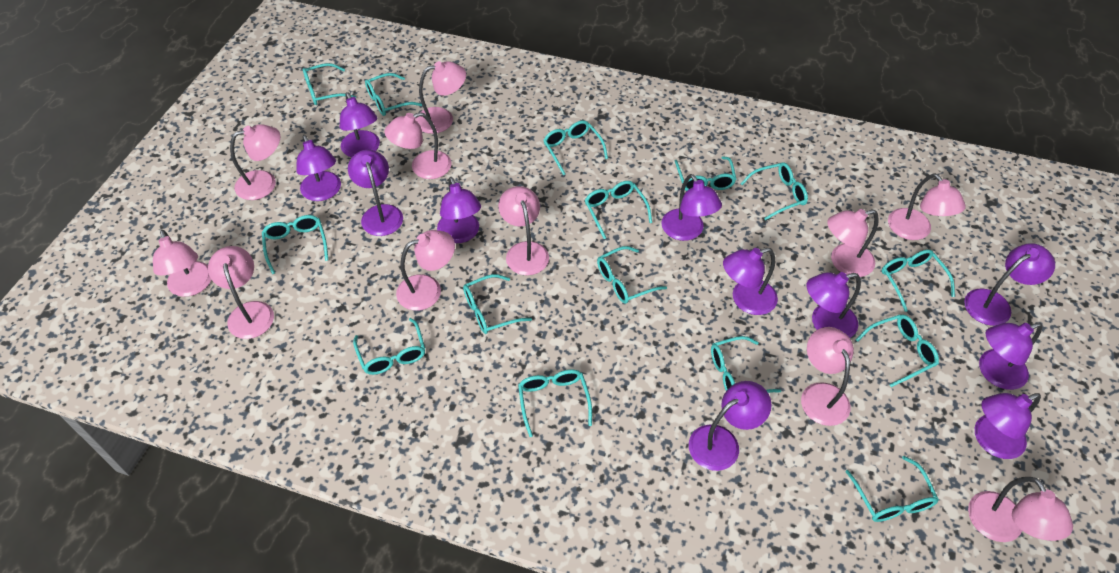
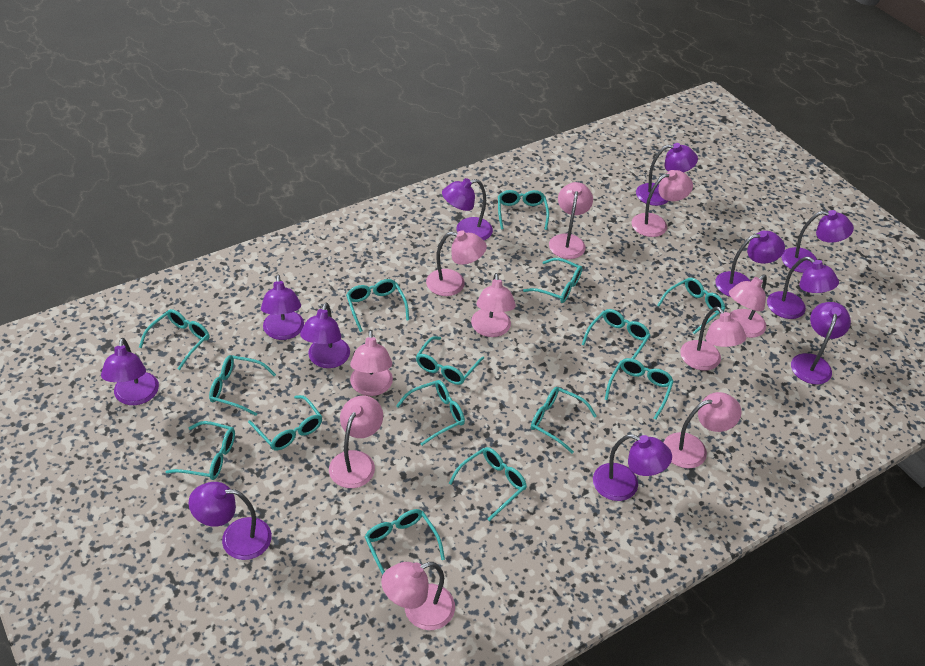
pink lamp: 11 -> 10

